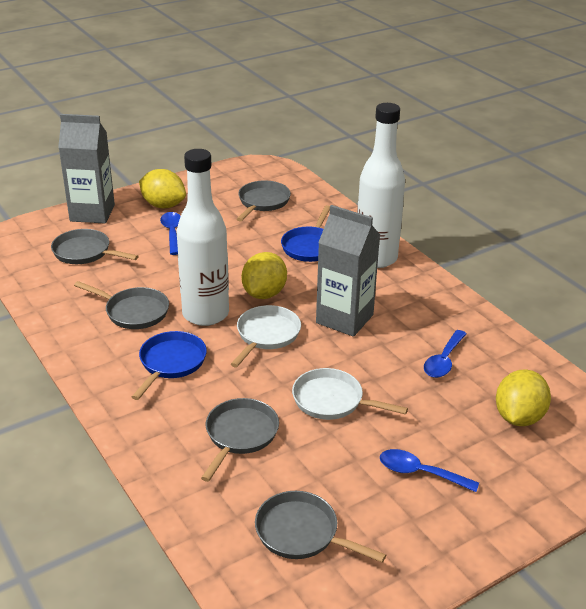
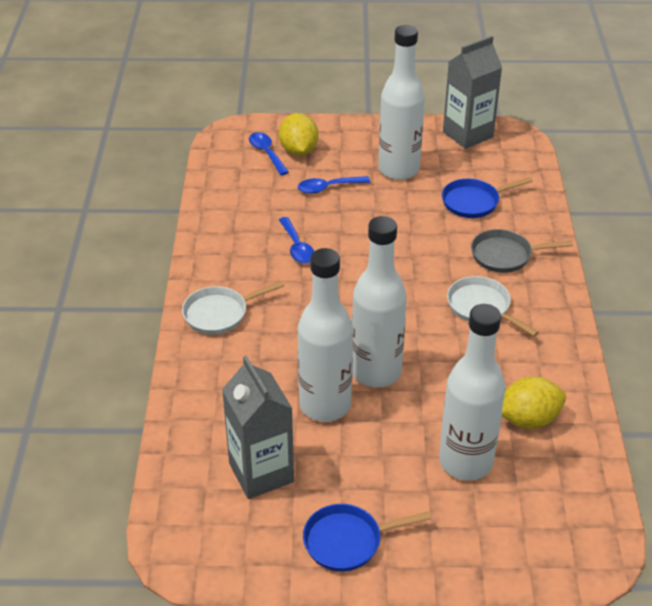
grey pan: 5 -> 1
white bottle: 2 -> 4
yellow lemon: 3 -> 2

